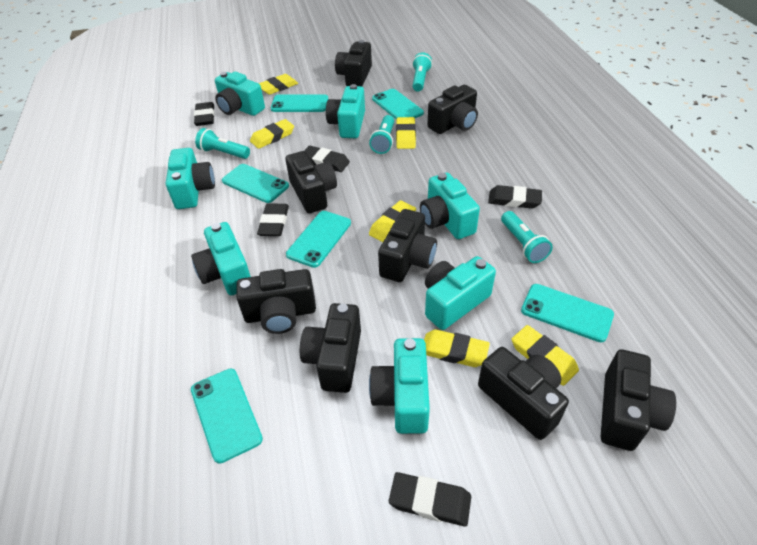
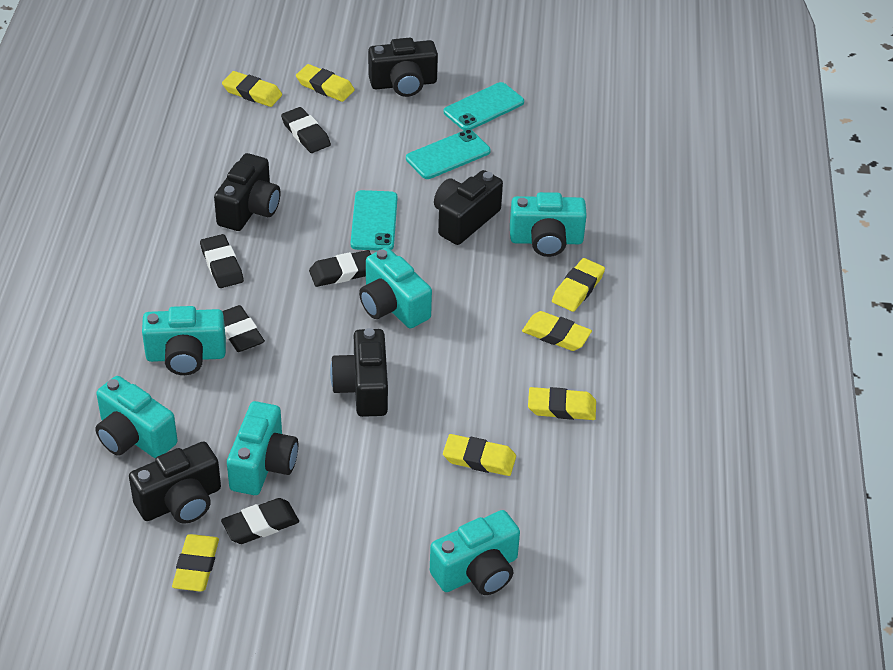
black camera: 8 -> 5
turquoise camera: 7 -> 6
turquoise flashlight: 4 -> 0
turquoise phone: 6 -> 3
yellow eraser: 6 -> 7

